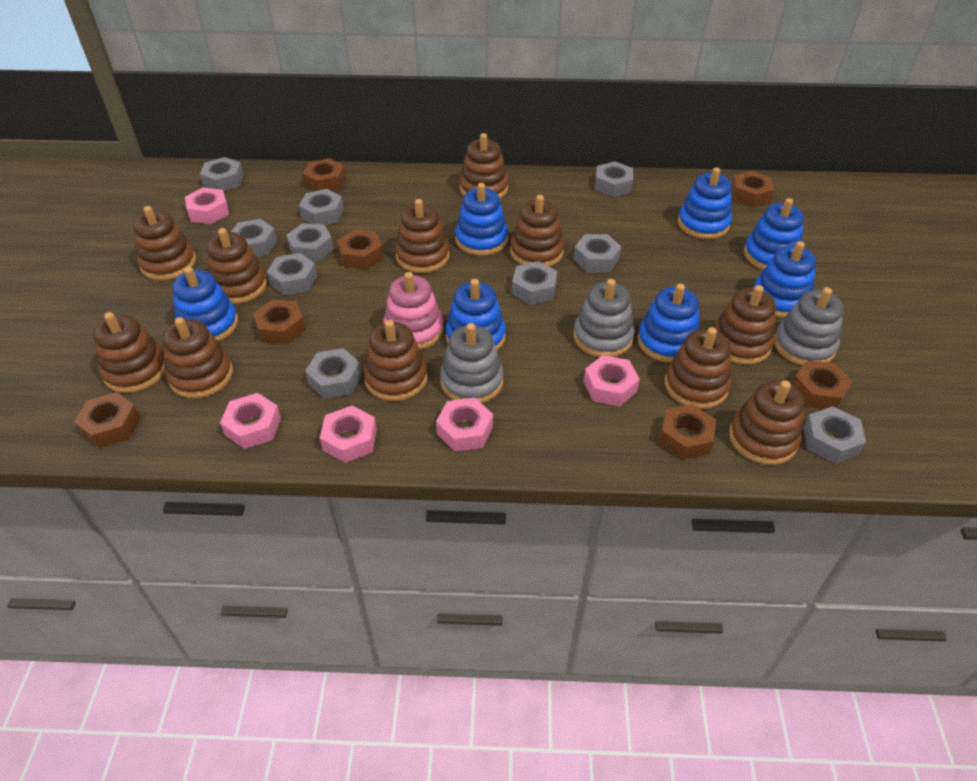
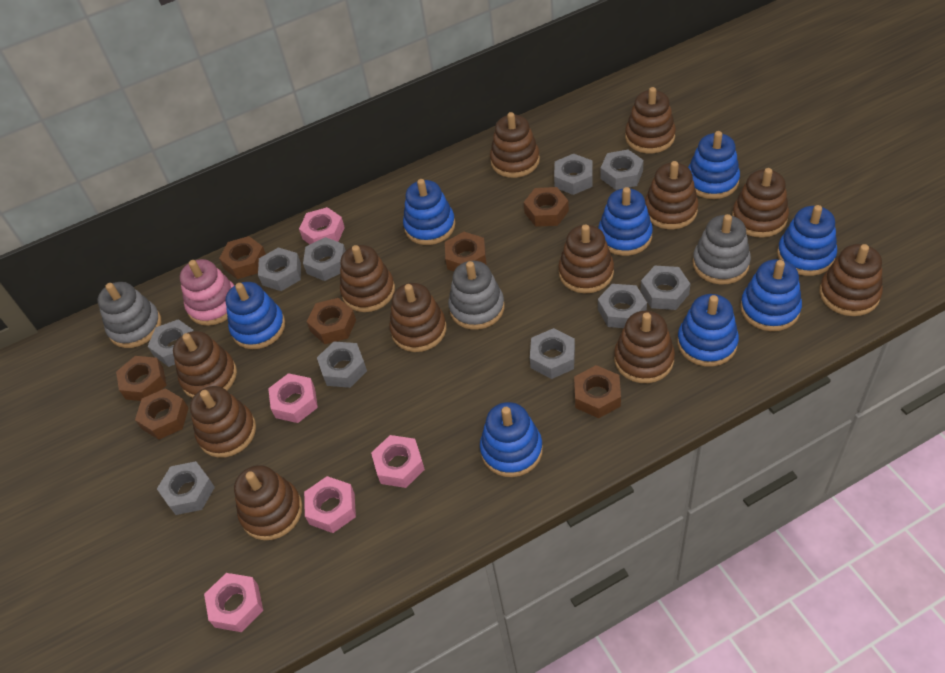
blue stacking toy: 7 -> 8
brown stacking toy: 11 -> 12

